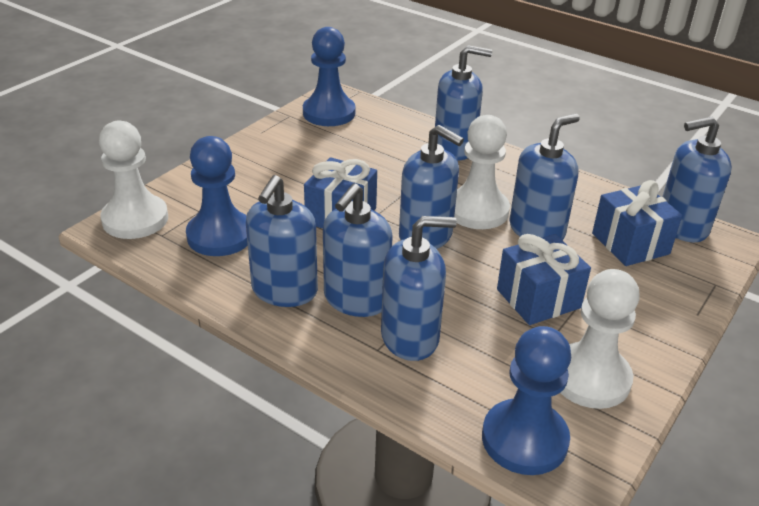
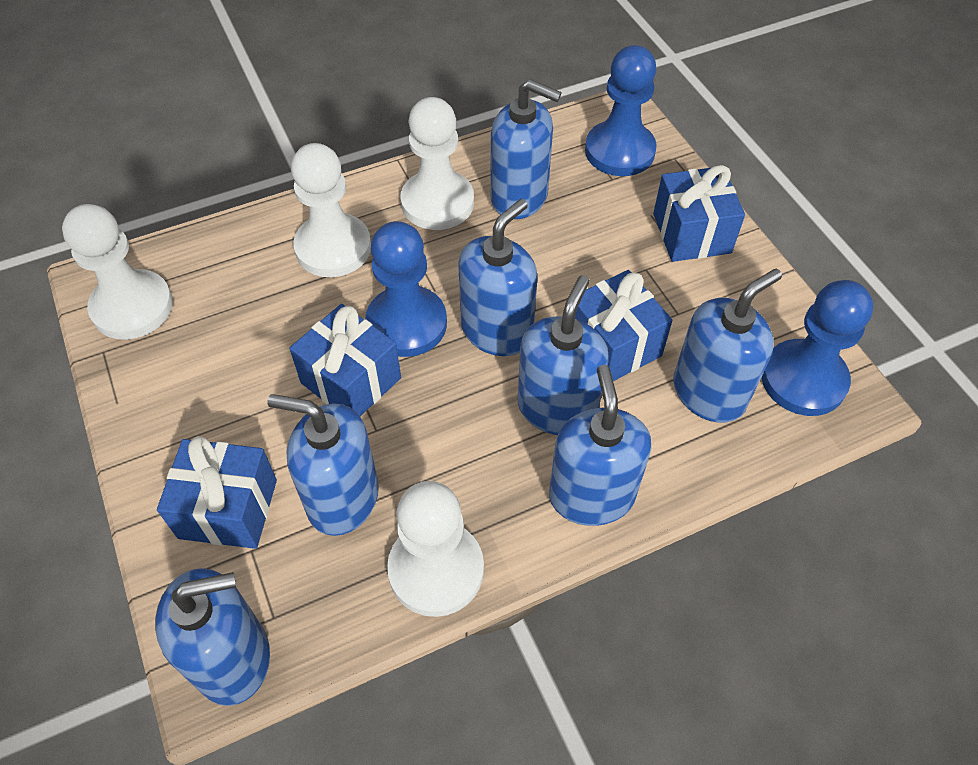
blue gift: 3 -> 4
white pawn: 3 -> 4

